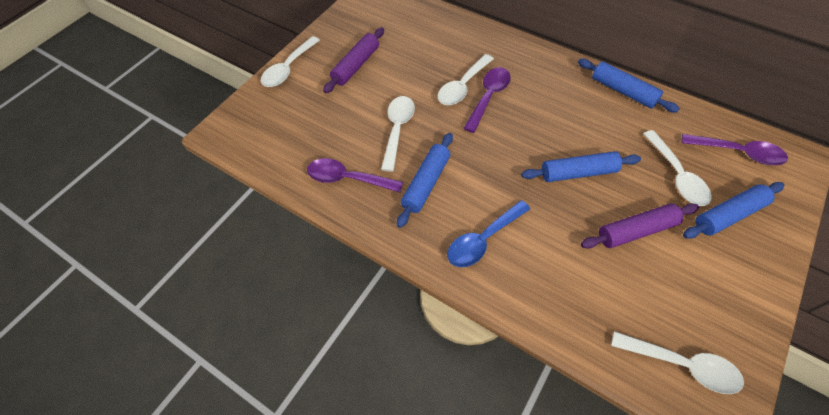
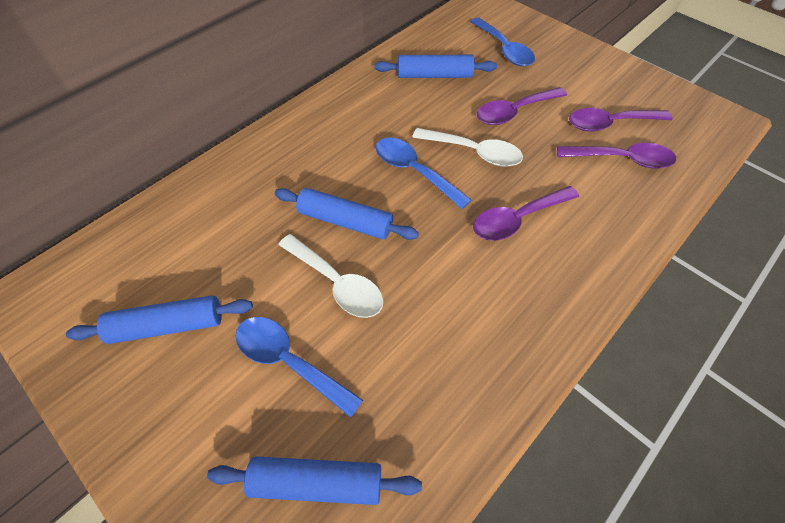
blue spoon: 1 -> 3
purple rolling pin: 2 -> 0
purple spoon: 3 -> 4
white spoon: 5 -> 2

